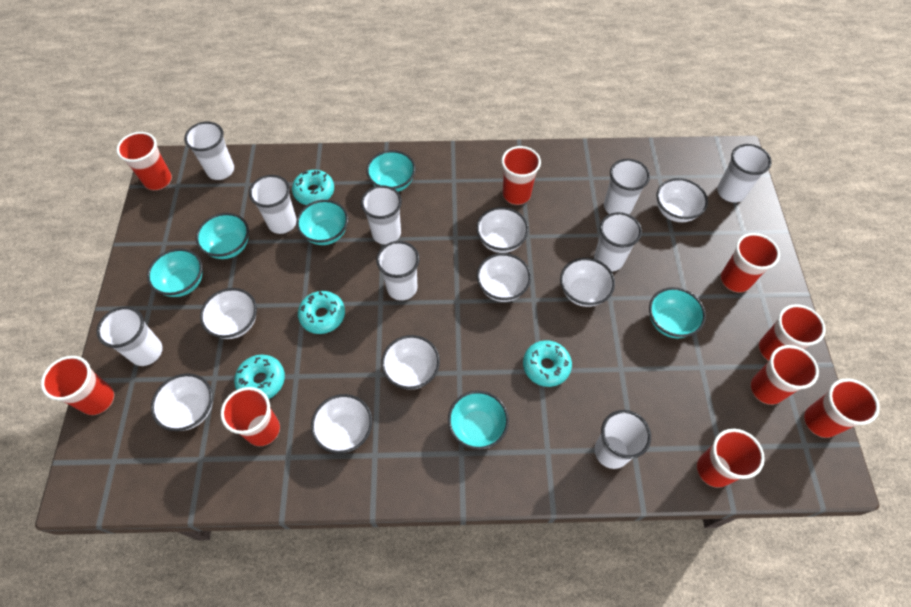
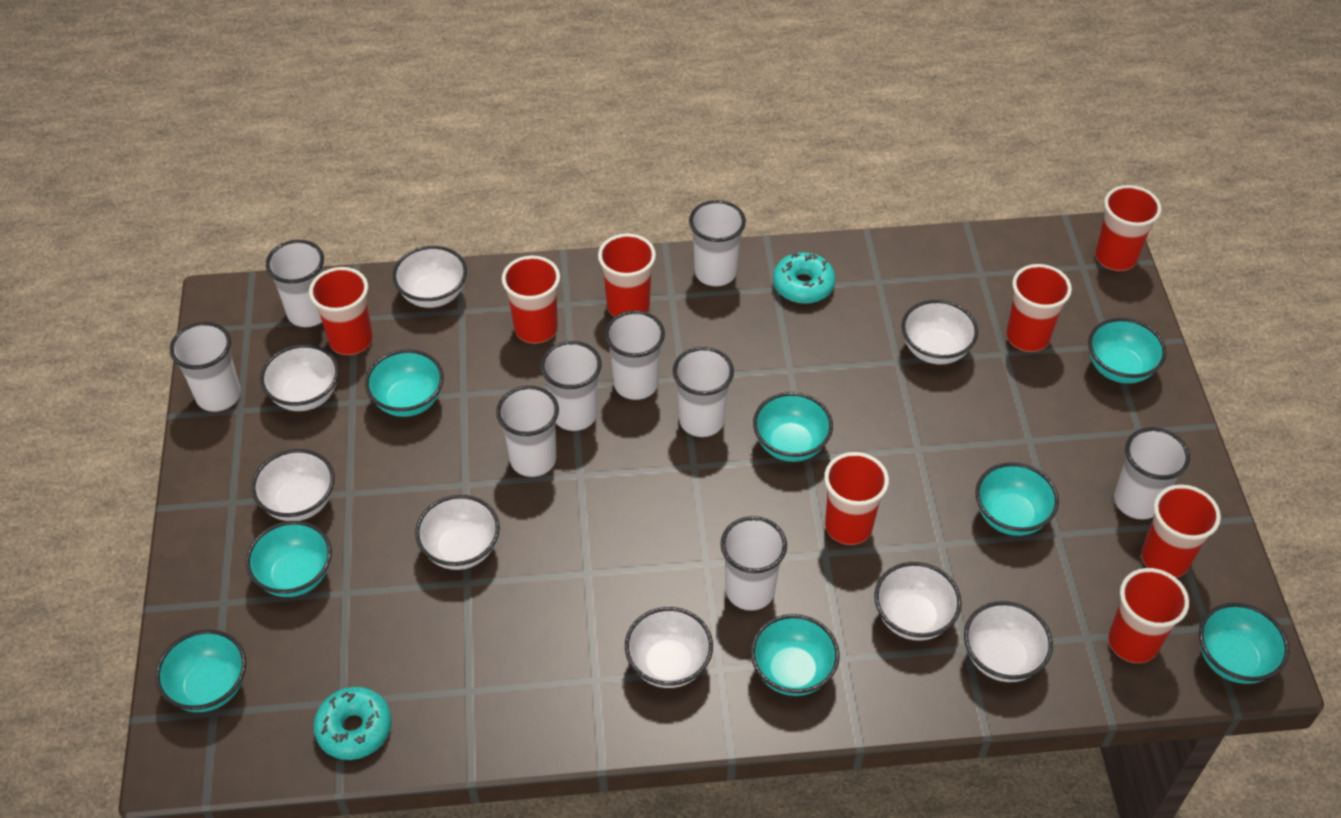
red cup: 9 -> 8
turquoise bowl: 6 -> 8
turquoise donut: 4 -> 2

